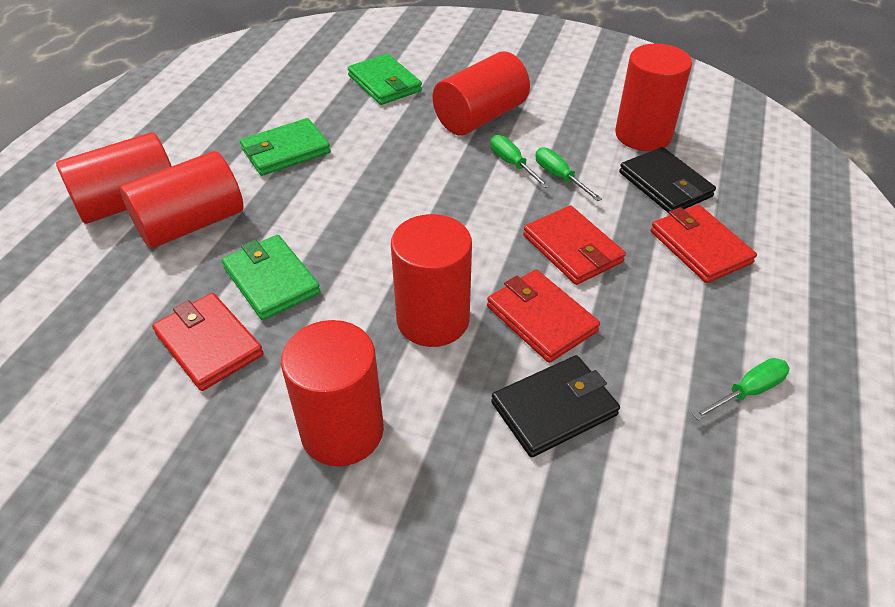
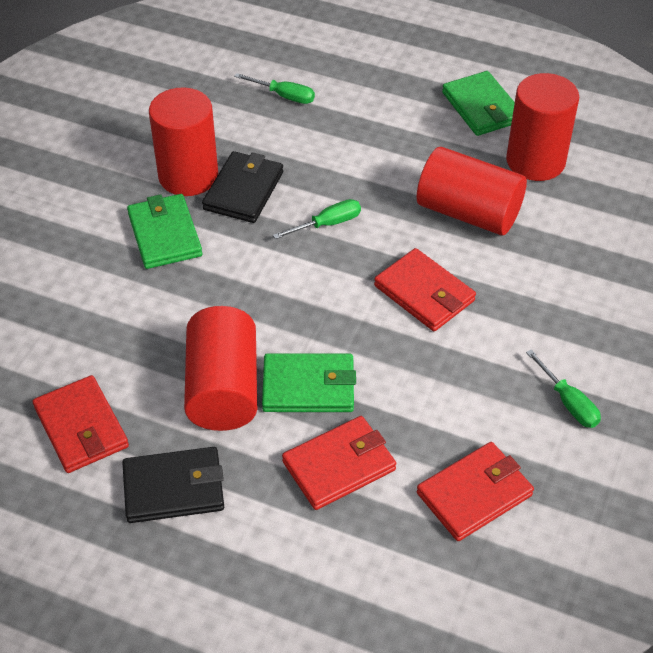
red cylinder: 6 -> 4

